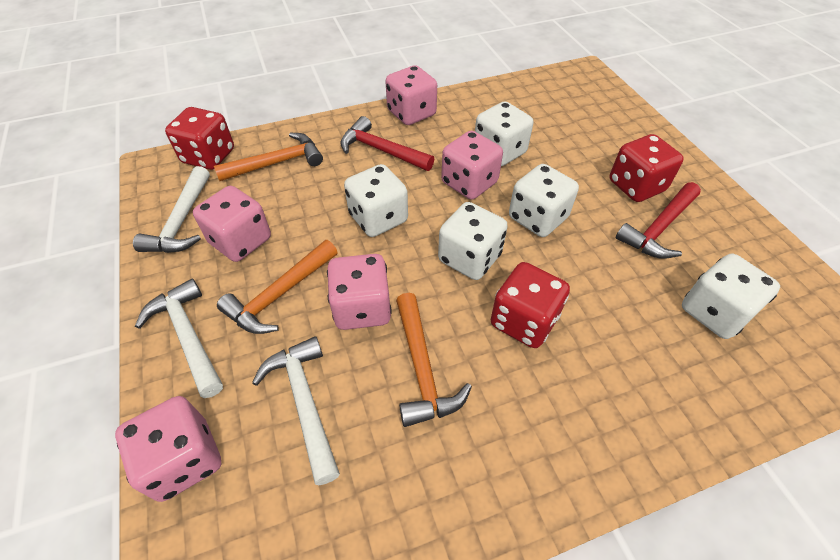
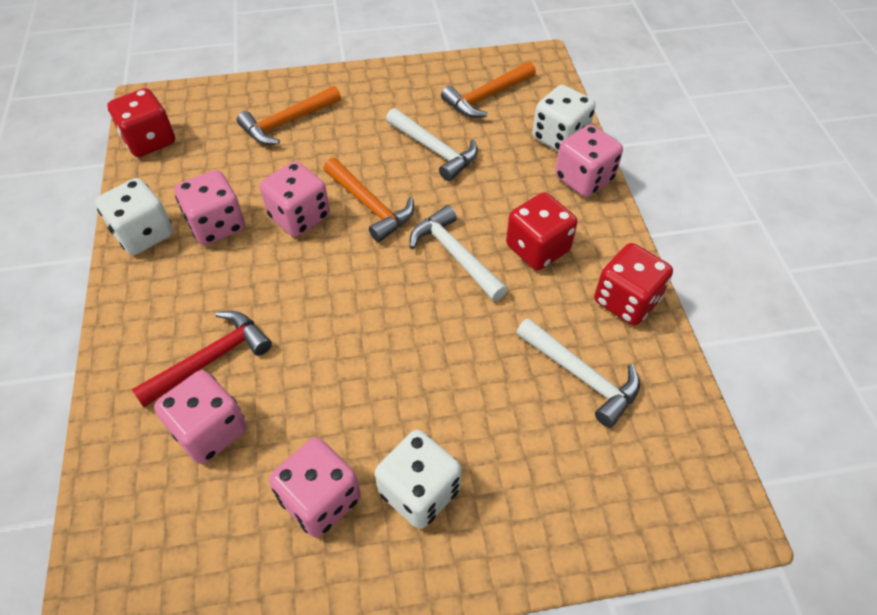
red hammer: 2 -> 1
white dice: 5 -> 3

